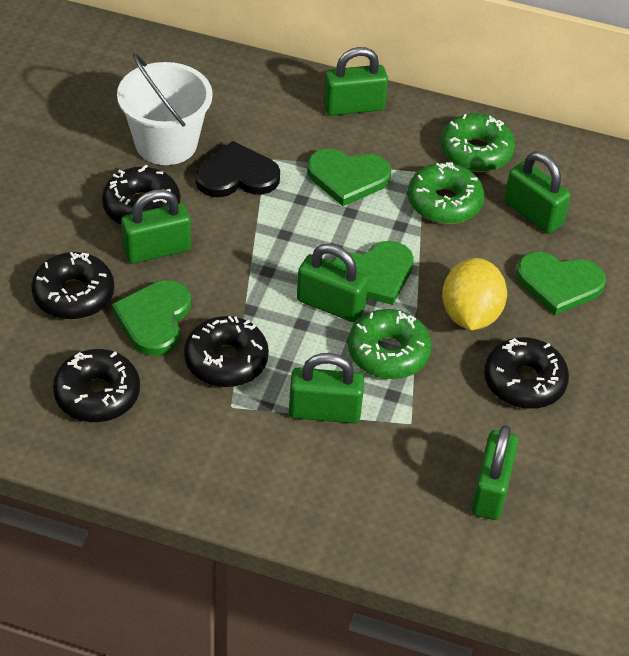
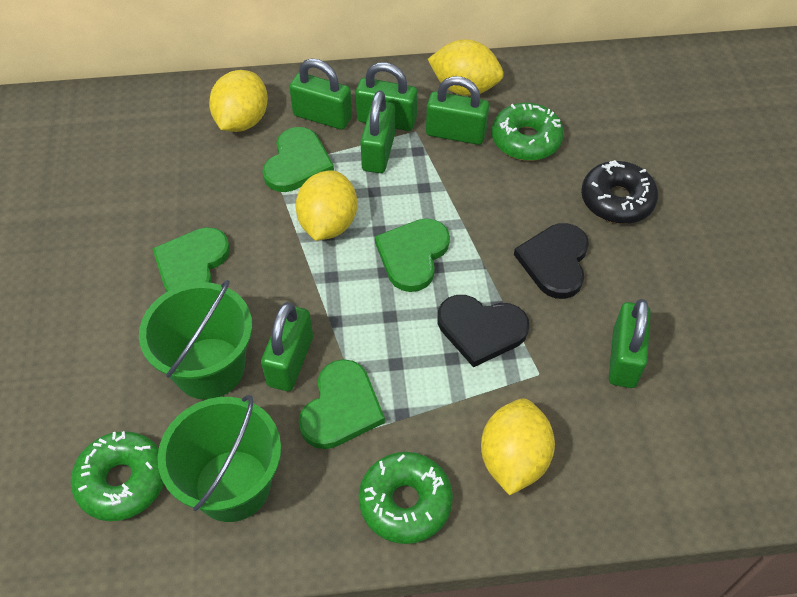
black donut: 5 -> 1
black heart: 1 -> 2
green bucket: 0 -> 2
white bucket: 1 -> 0
yellow lemon: 1 -> 4

